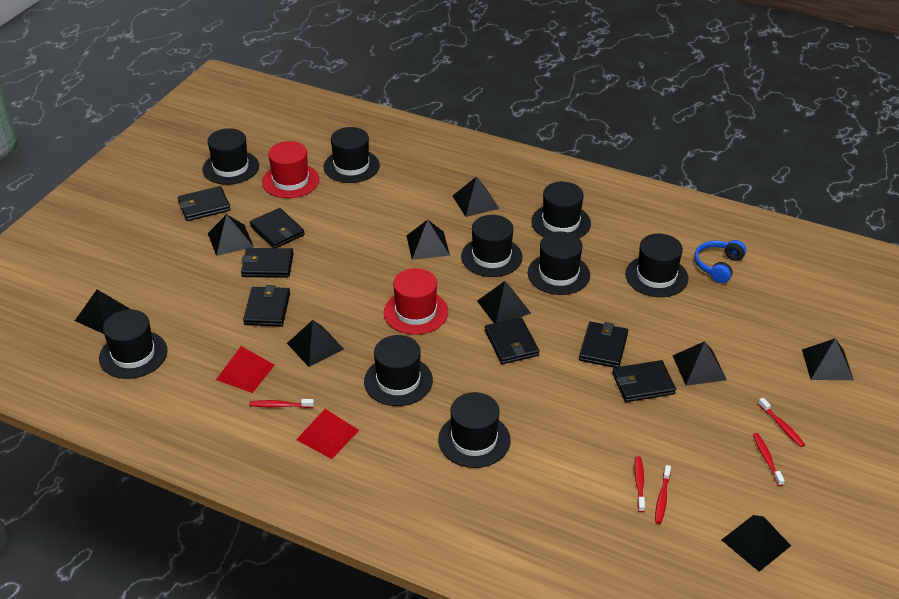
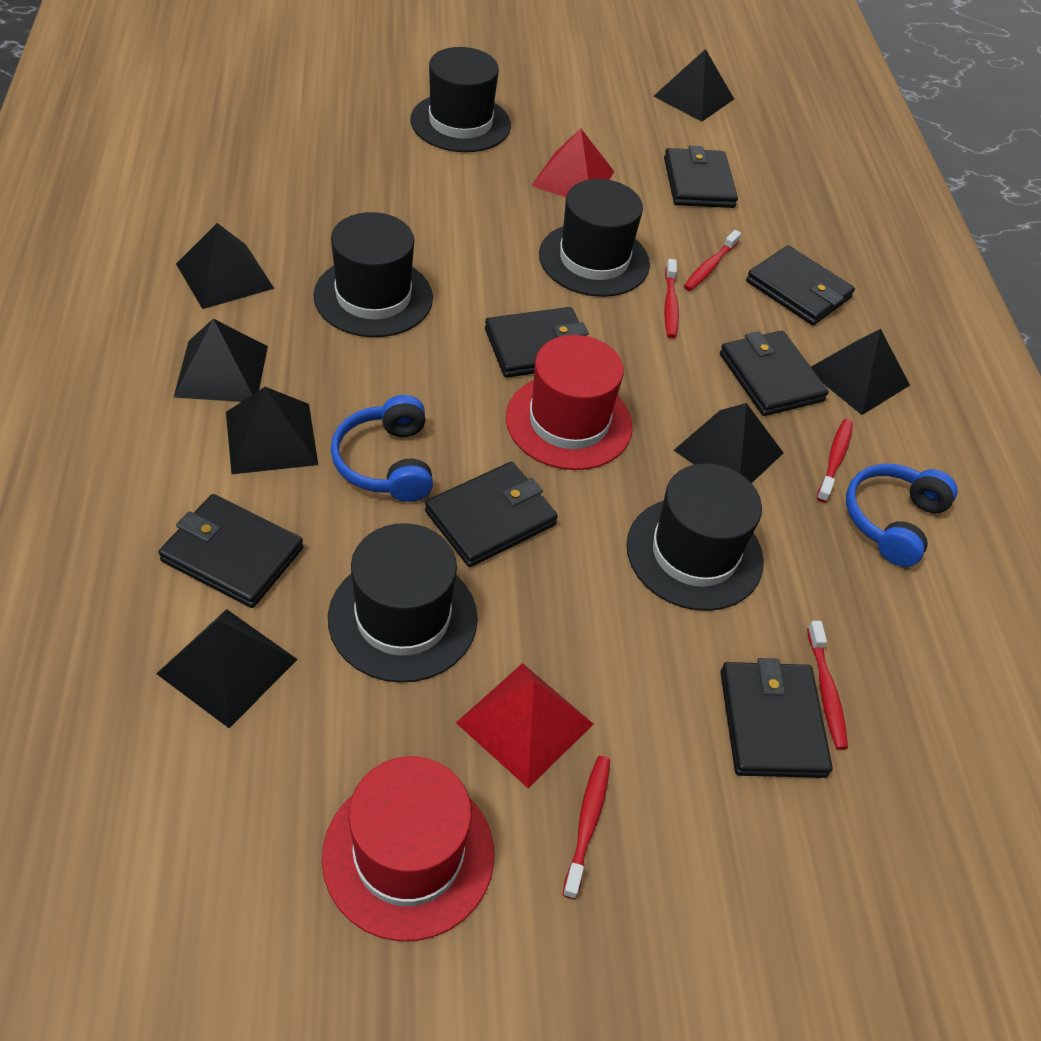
black hat: 9 -> 5
black pyramid: 9 -> 7
blue headphones: 1 -> 2

